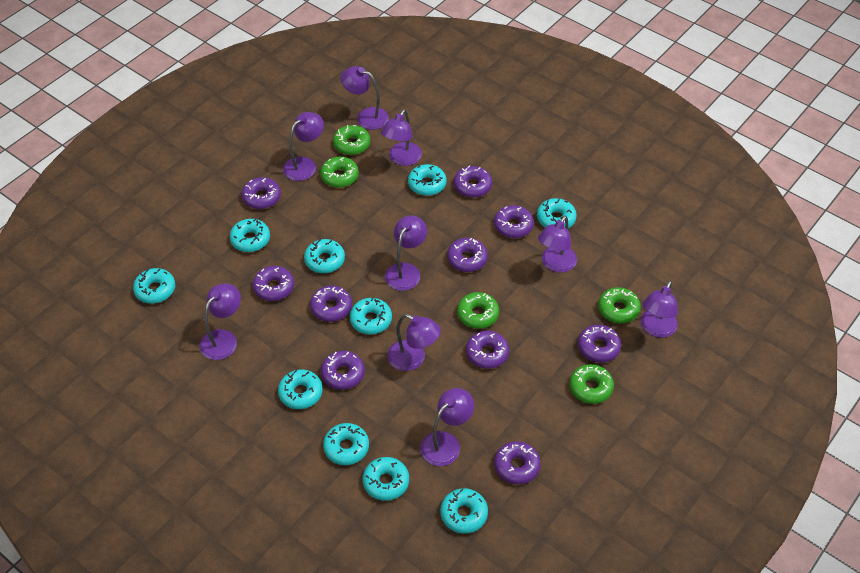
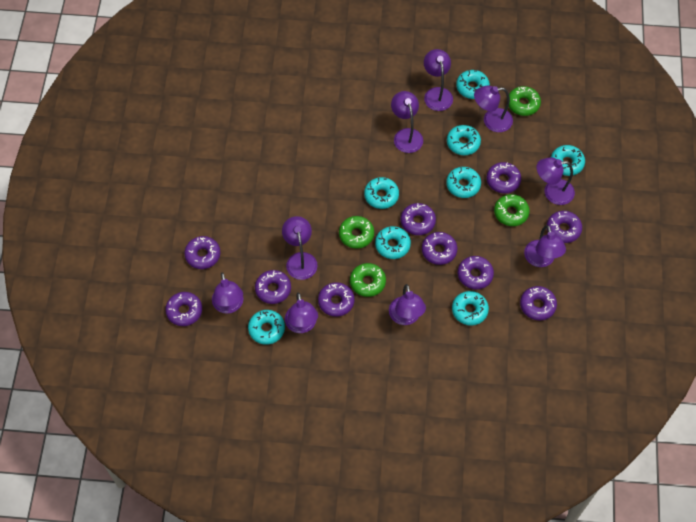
green donut: 5 -> 4
turquoise donut: 10 -> 8

